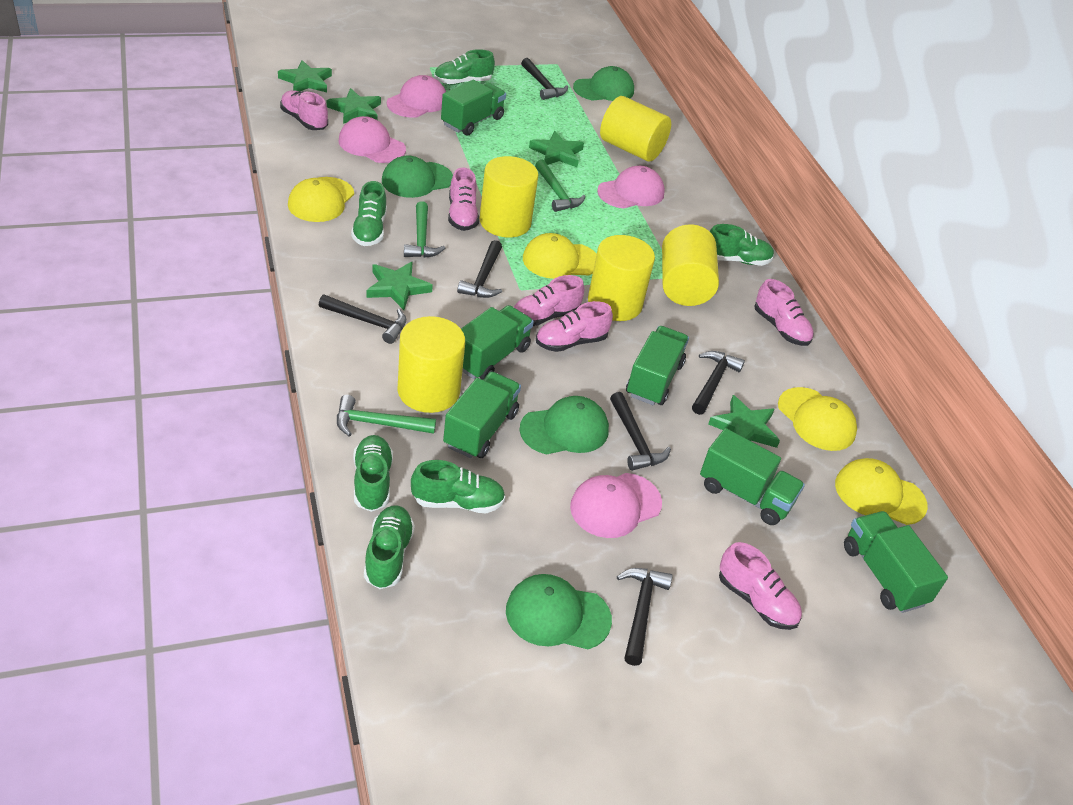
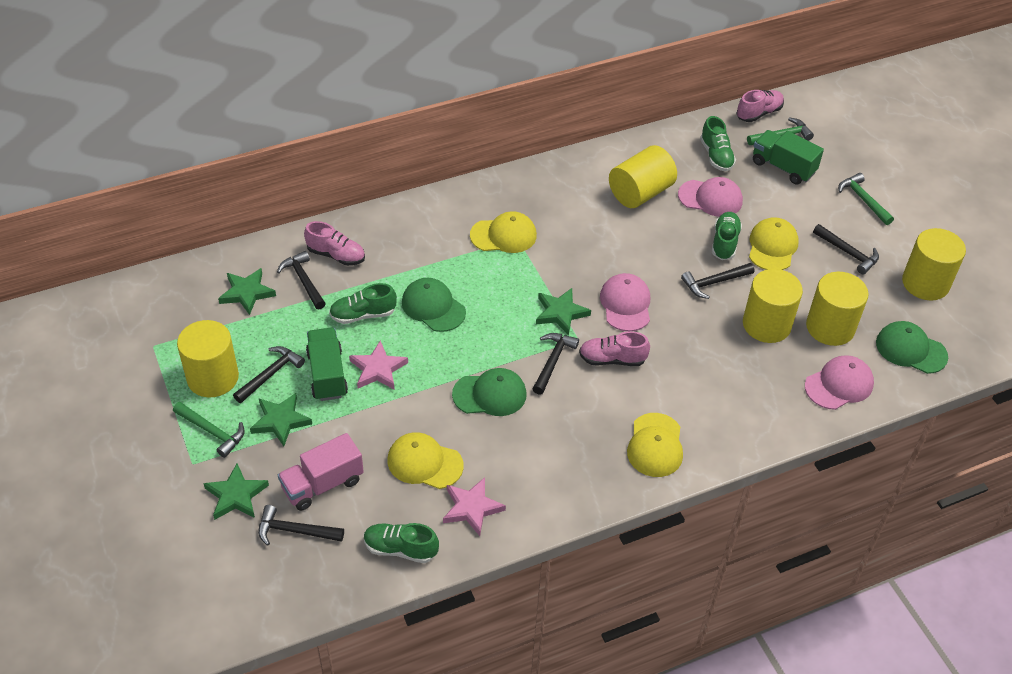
green cap: 4 -> 3
green shoe: 6 -> 4
green star: 5 -> 4
green truck: 6 -> 2
pink cap: 4 -> 3
pink shoe: 6 -> 3
pink star: 0 -> 2
pink truck: 0 -> 1

